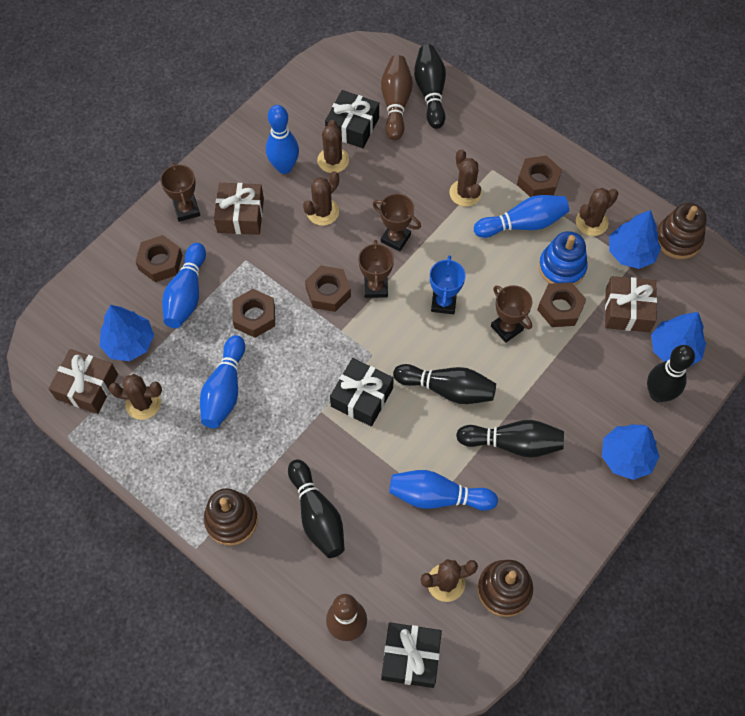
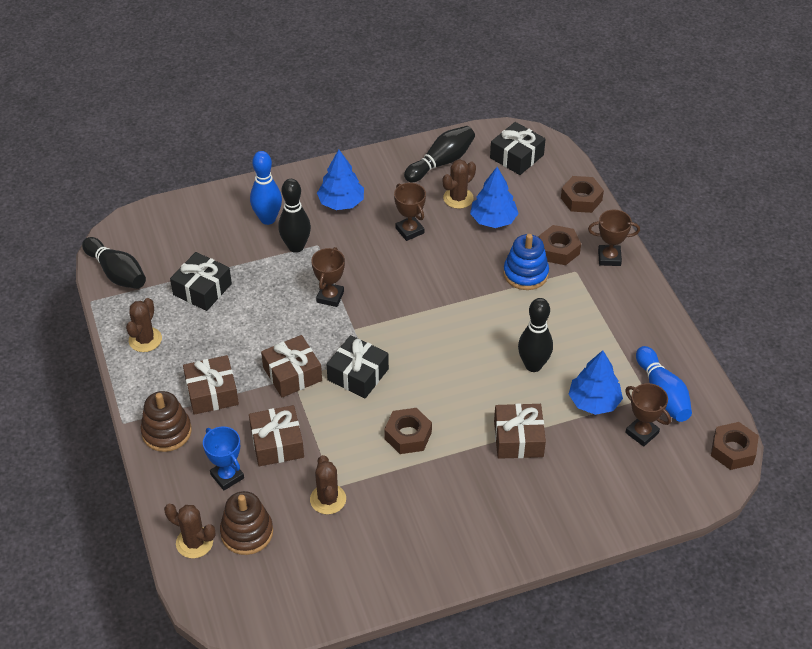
black bowling pin: 5 -> 4
blue bowling pin: 5 -> 2
blue tree: 4 -> 3
brown bowling pin: 2 -> 0
brown cactus: 6 -> 4
brown gift: 3 -> 4
brown nut: 5 -> 4
brown stacking toy: 3 -> 2

